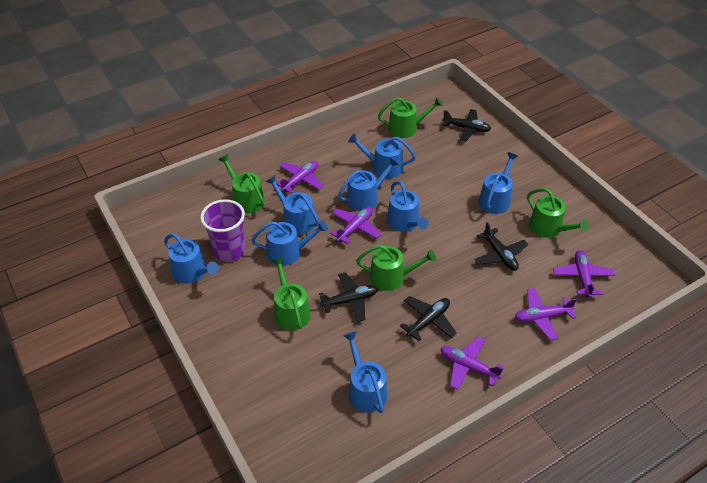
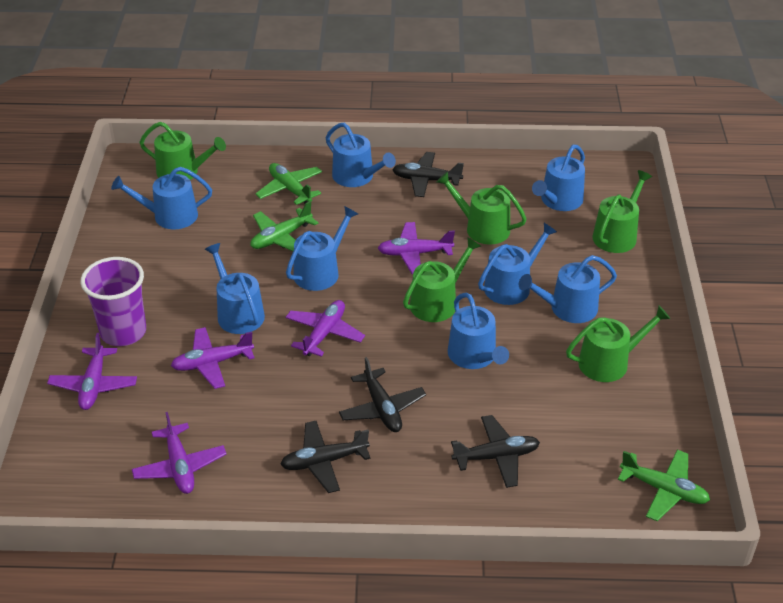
green plane: 0 -> 3

